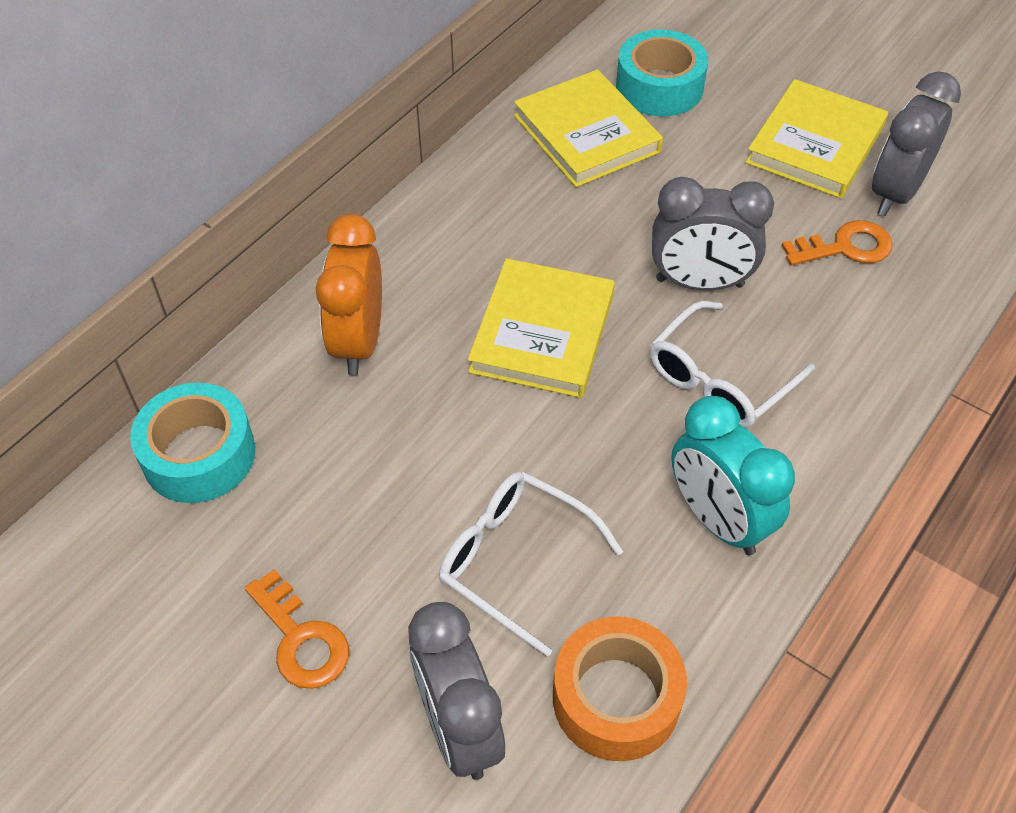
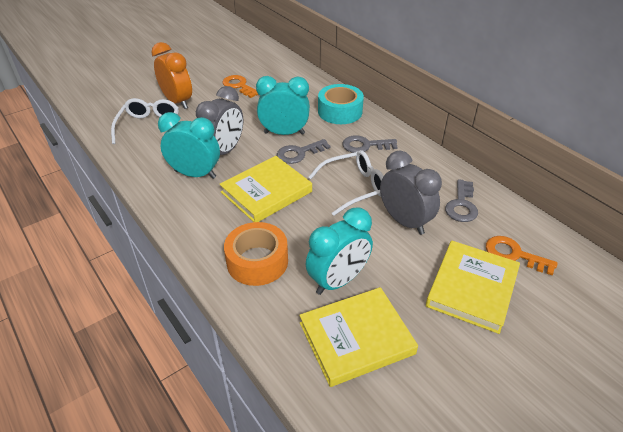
grey clock: 3 -> 2
grey key: 0 -> 3
turquoise clock: 1 -> 3
turquoise tape: 2 -> 1

